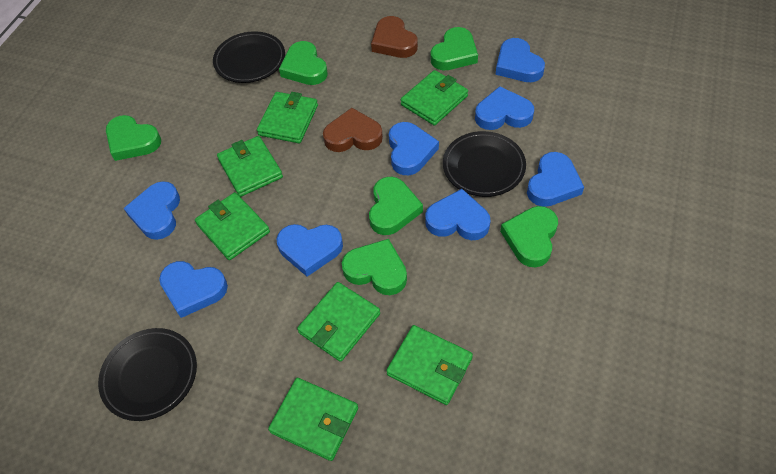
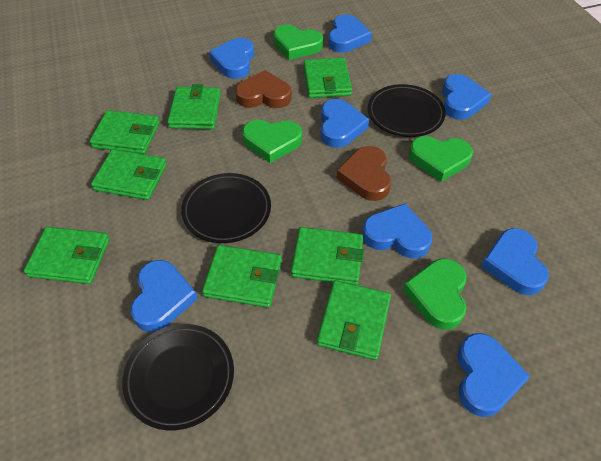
green heart: 6 -> 4
green wallet: 7 -> 8

